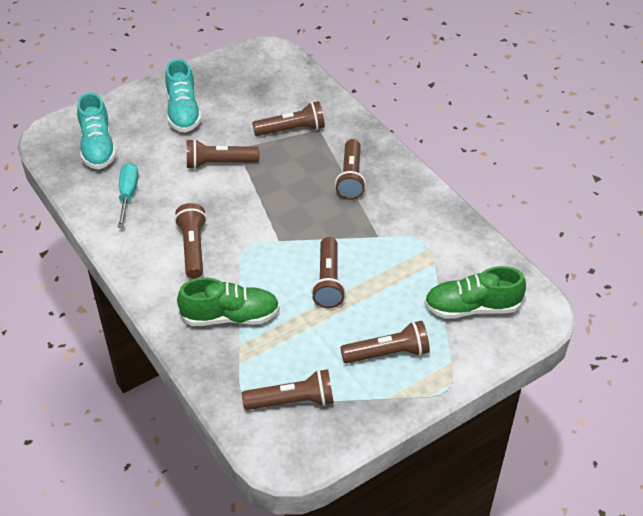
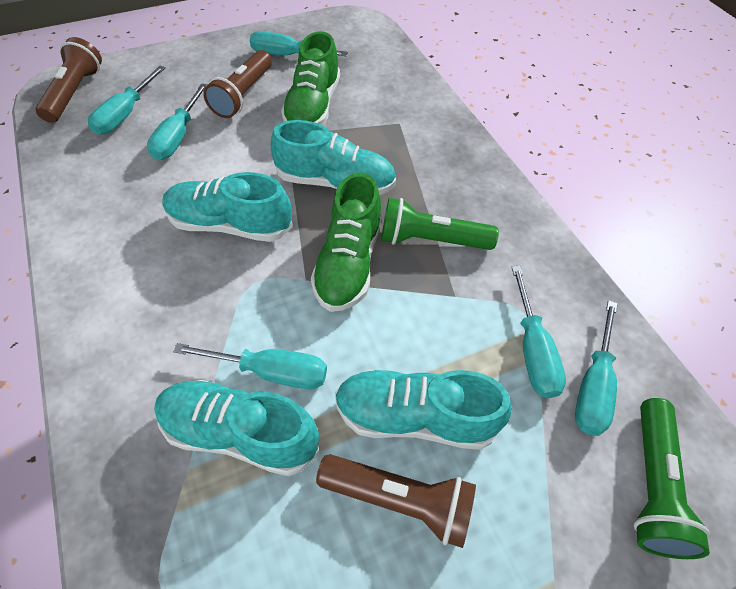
brown flashlight: 7 -> 3
green flashlight: 0 -> 2
turquoise screwdriver: 1 -> 6
turquoise shoe: 2 -> 4

